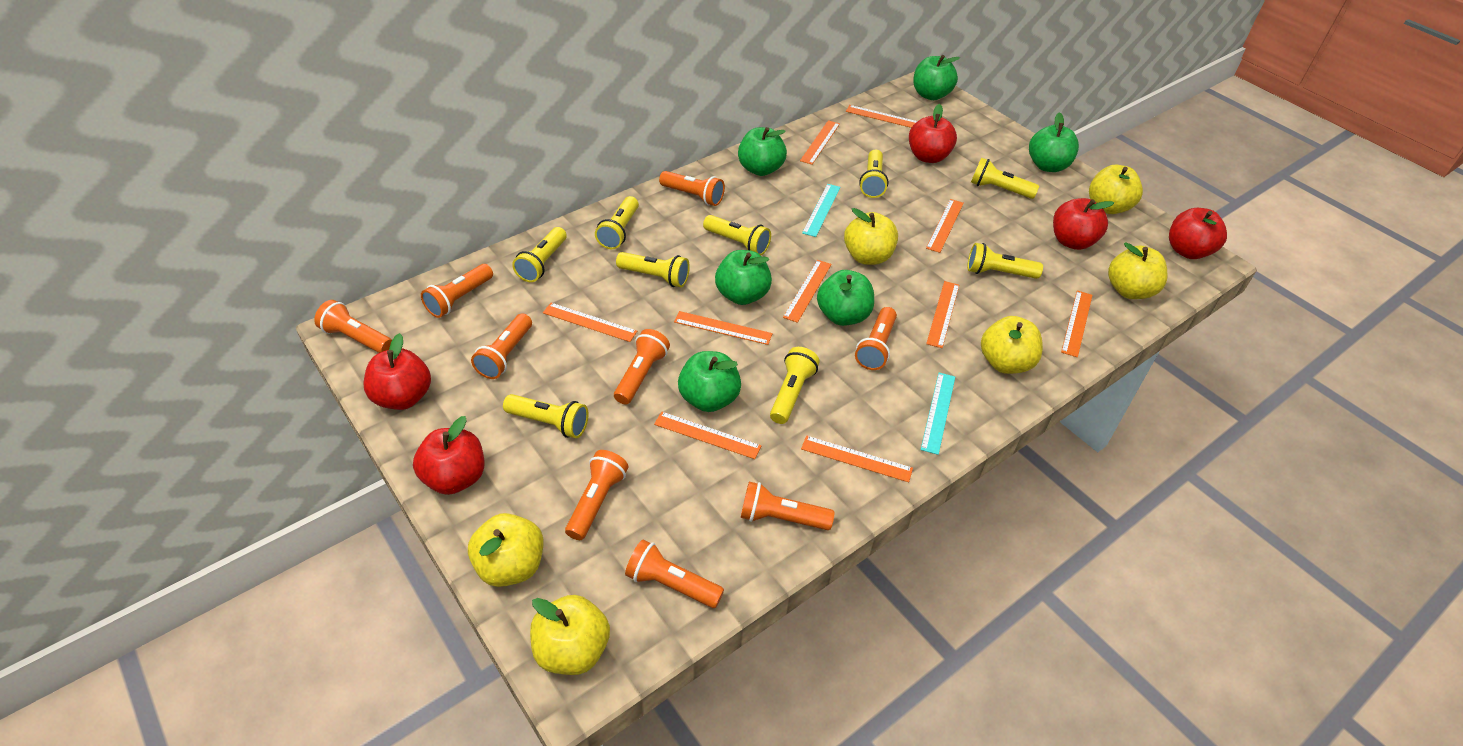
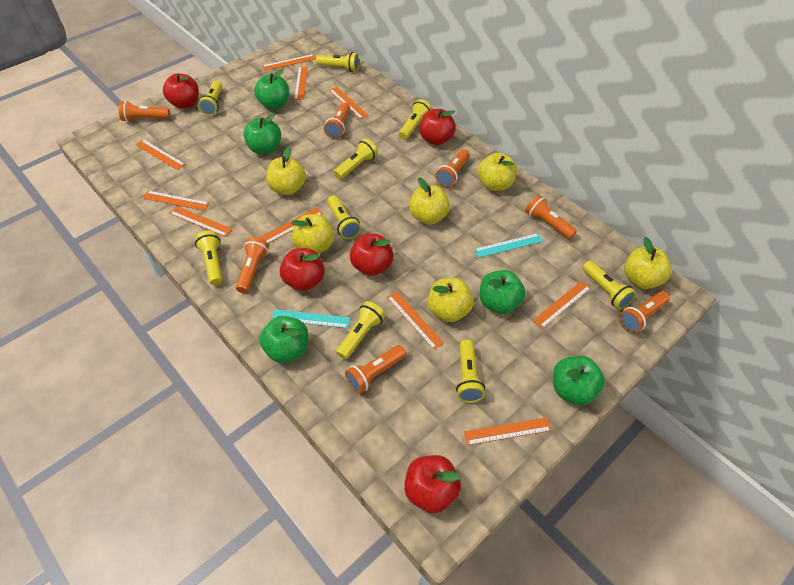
green apple: 6 -> 5
orange flashlight: 9 -> 7

